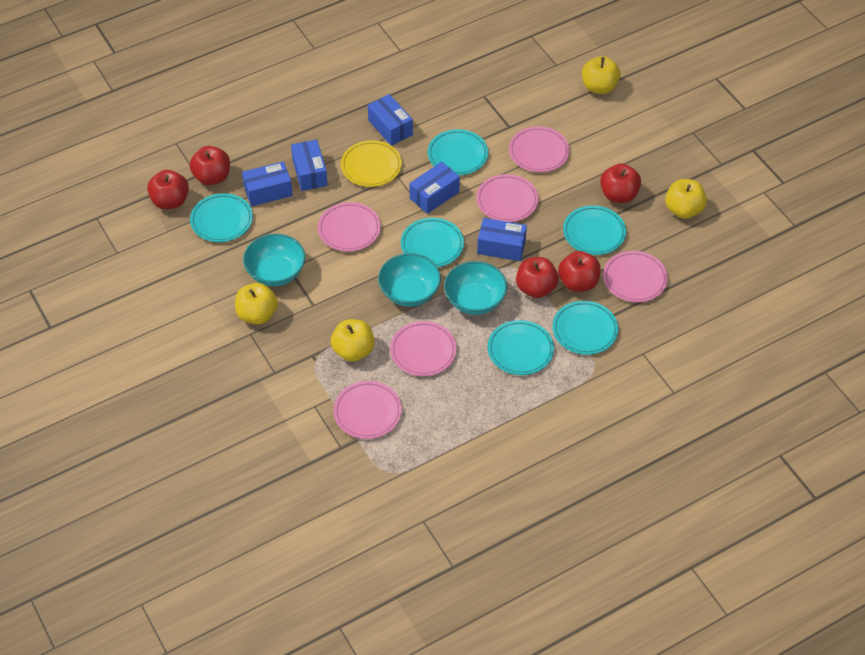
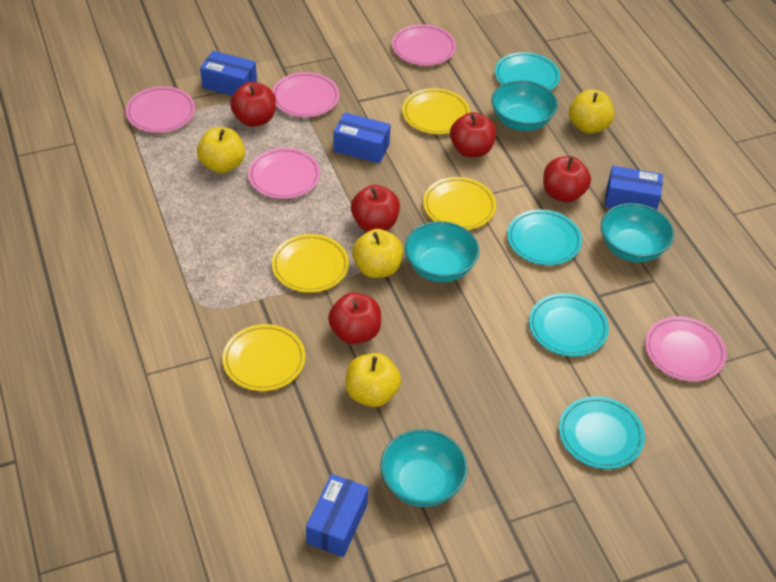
blue box: 5 -> 4
pink plate: 6 -> 5
turquoise bowl: 3 -> 4
turquoise plate: 6 -> 4
yellow plate: 1 -> 4

